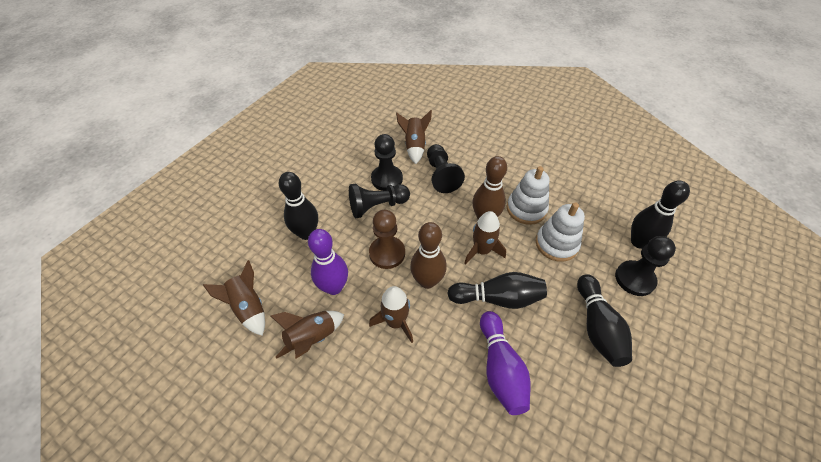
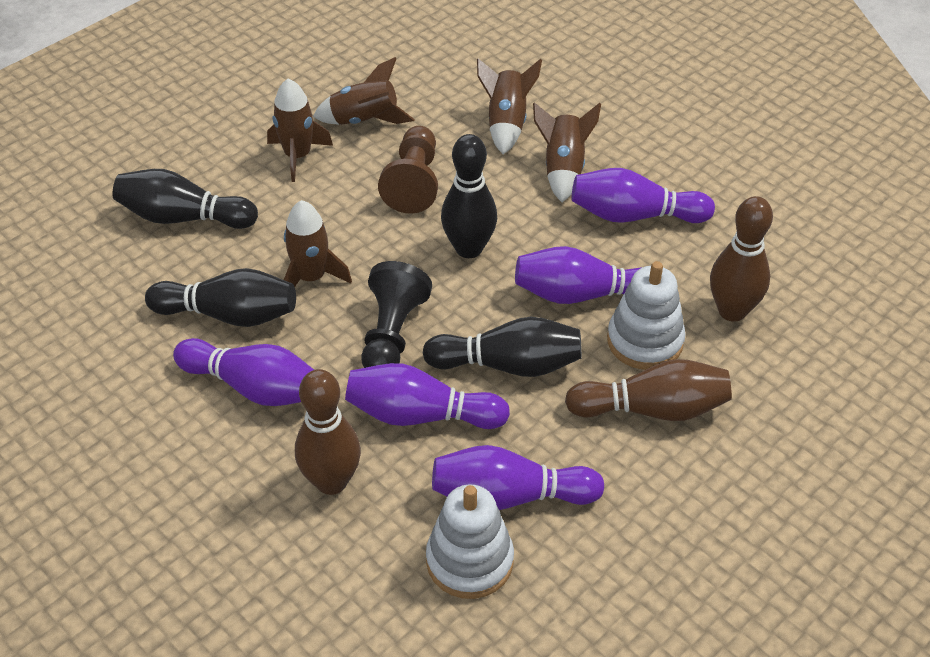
black pawn: 4 -> 1
brown bowling pin: 2 -> 3
purple bowling pin: 2 -> 5

